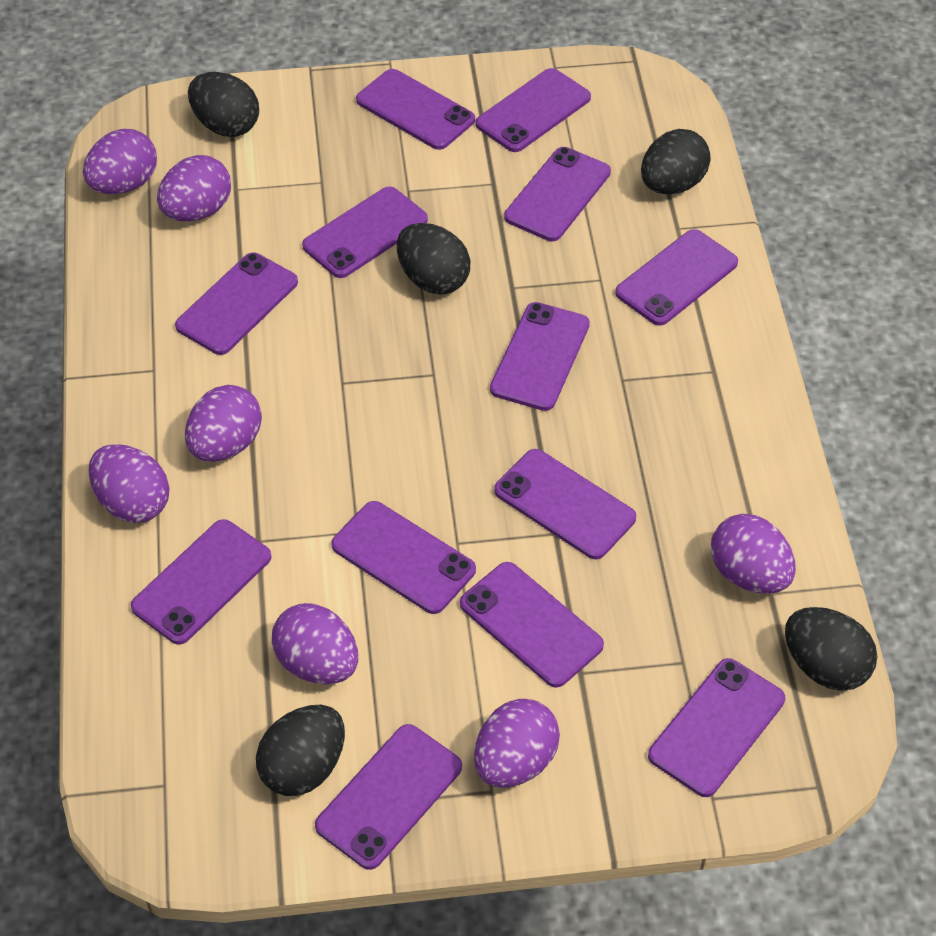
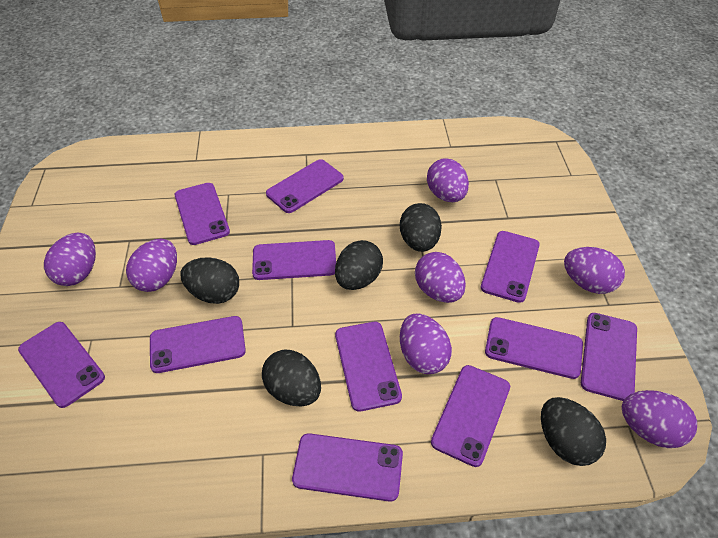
purple phone: 13 -> 11

